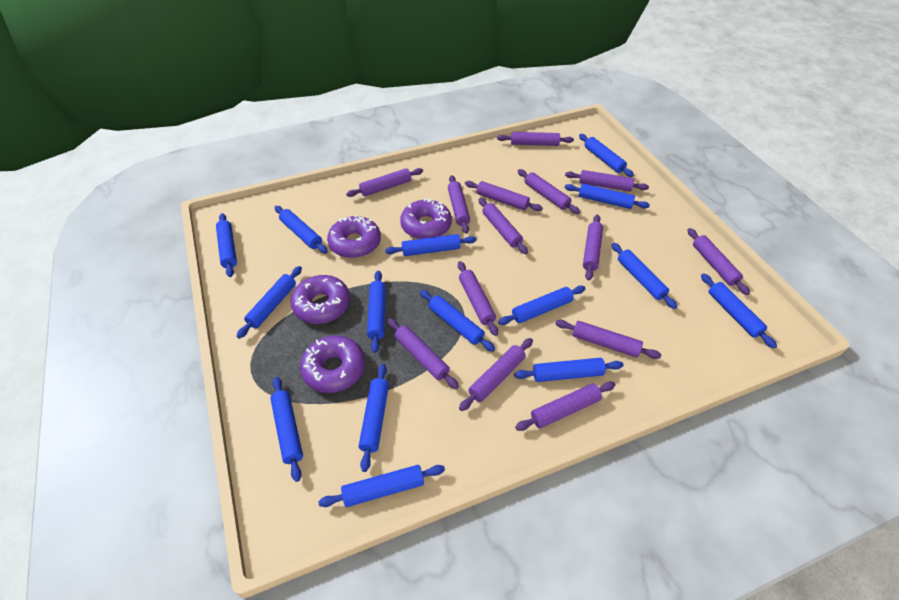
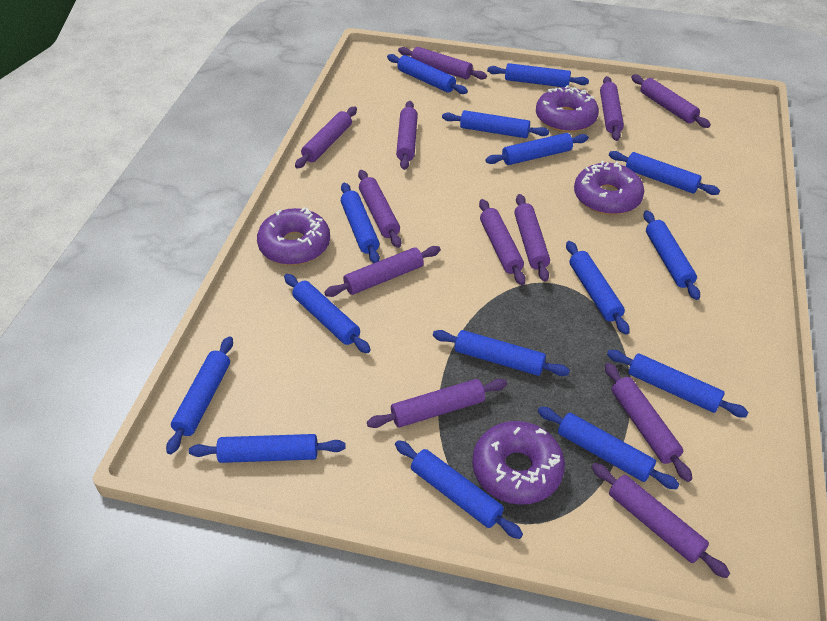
purple rolling pin: 14 -> 12

